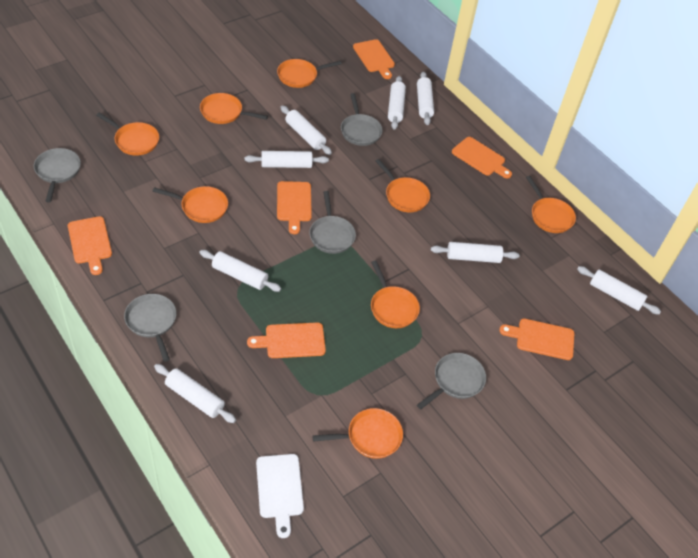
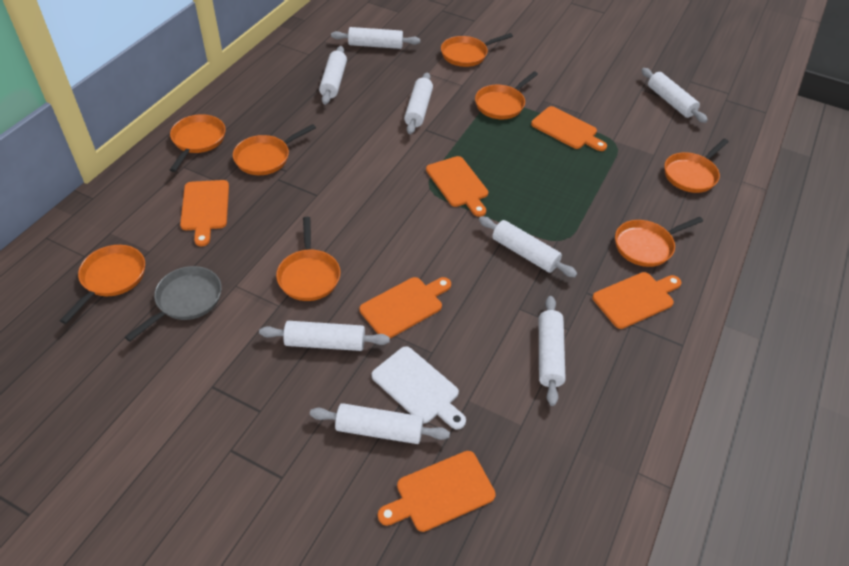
grey pan: 5 -> 1

